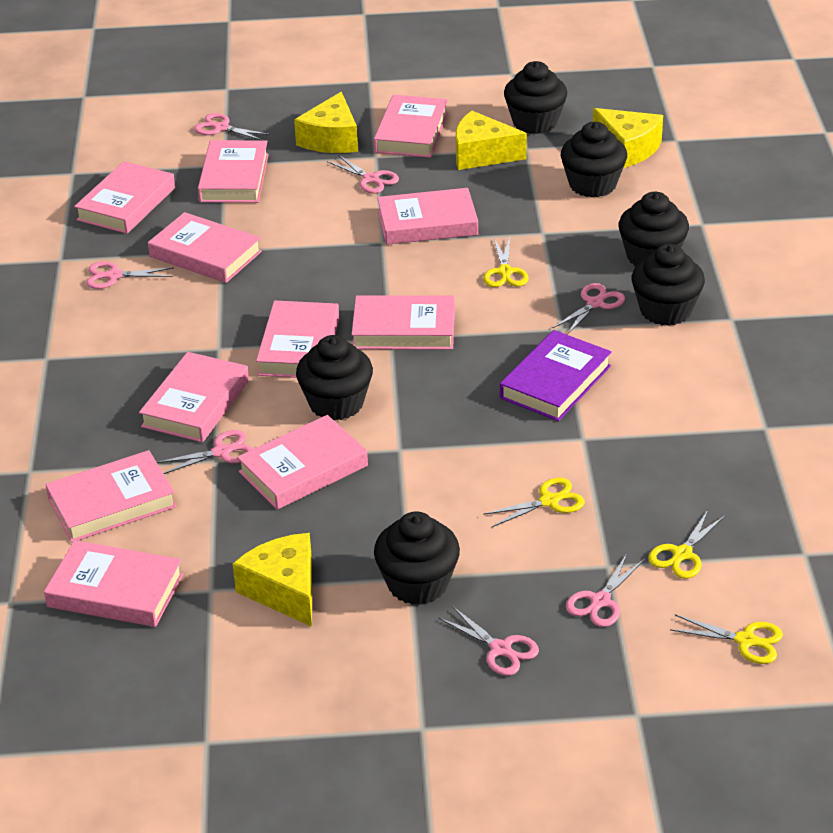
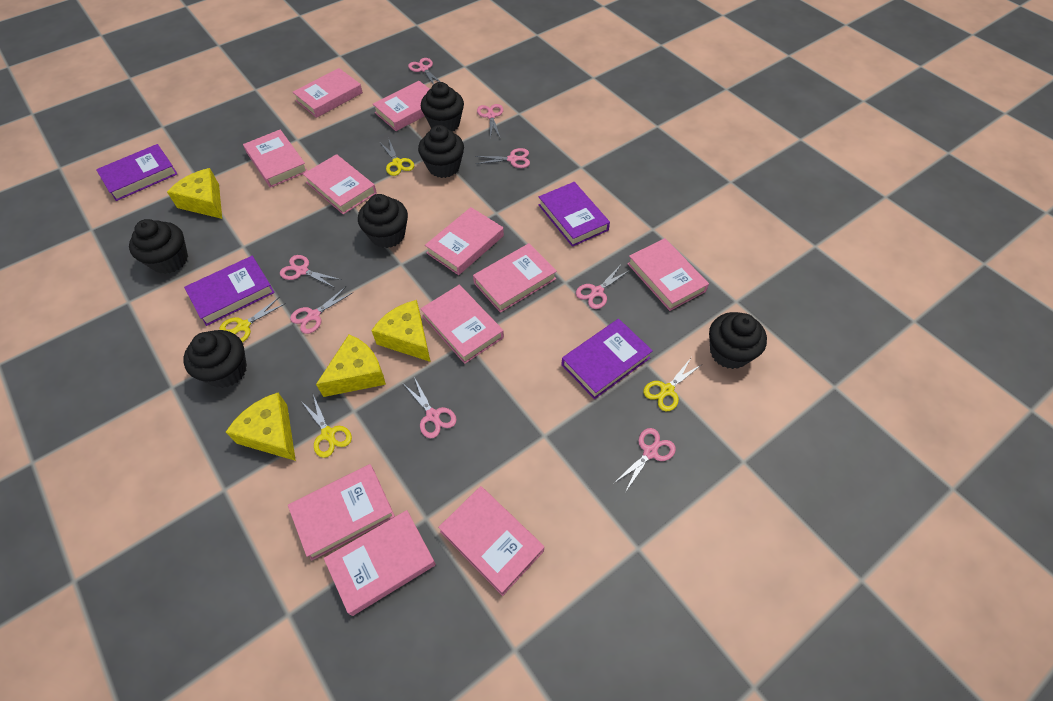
pink scissors: 7 -> 8
purple book: 1 -> 4

